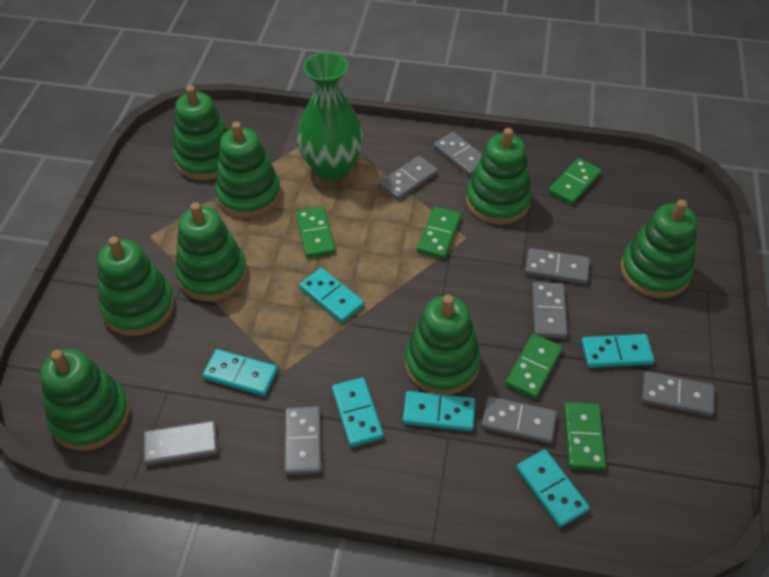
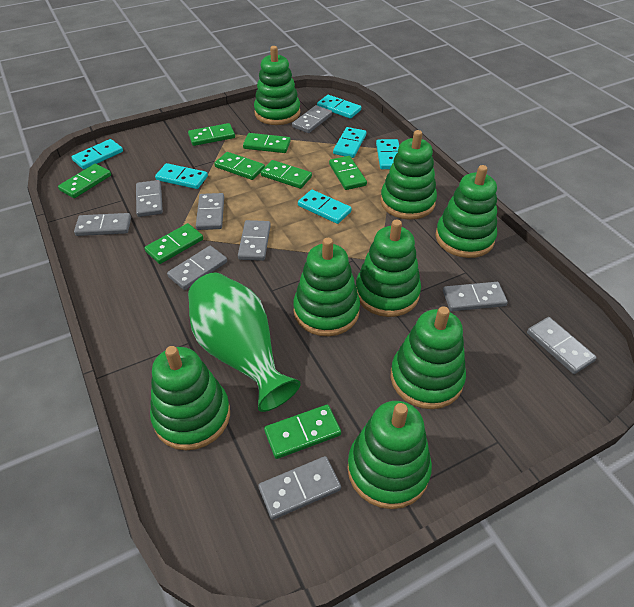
green domino: 5 -> 8
grey domino: 8 -> 9

